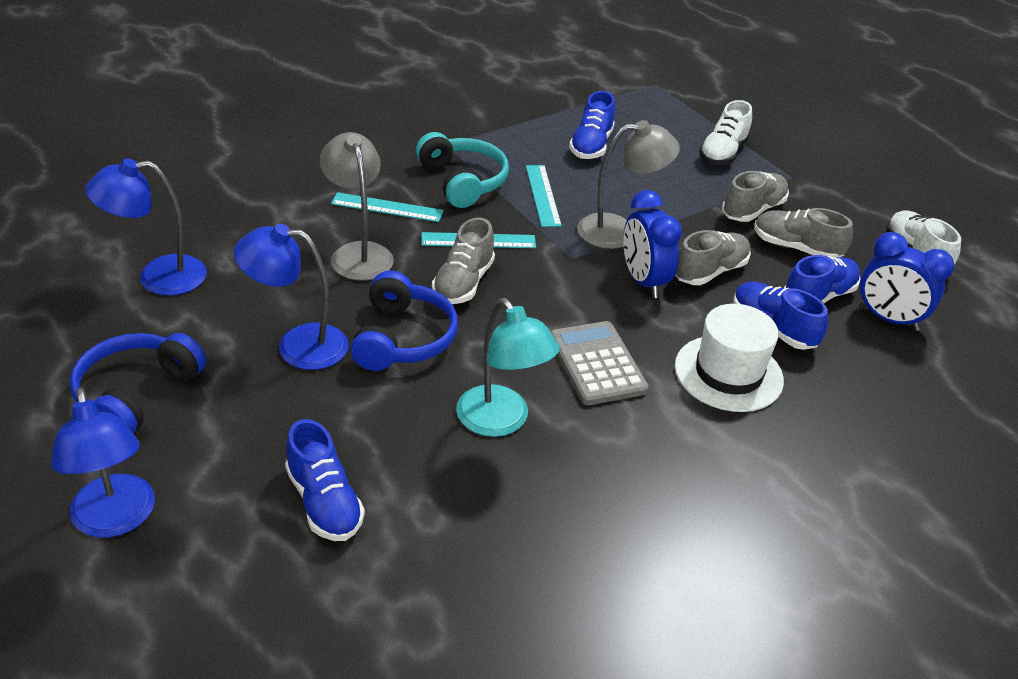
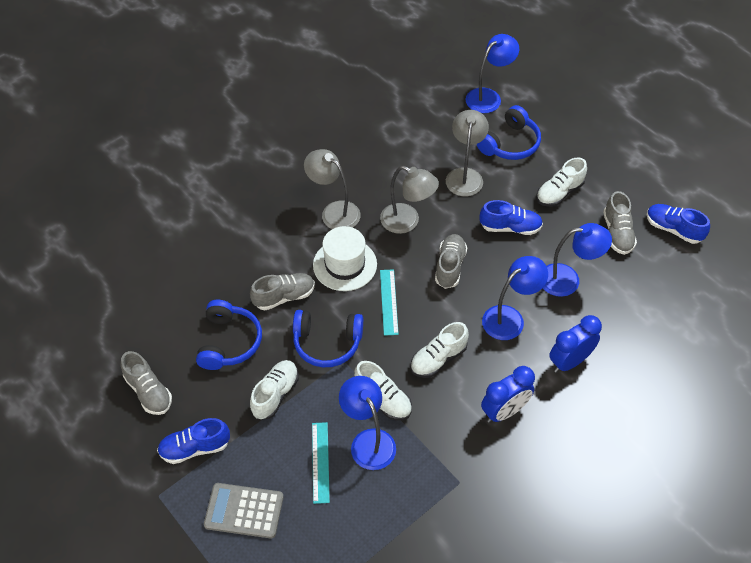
blue headphones: 2 -> 3
blue lamp: 3 -> 4
blue shoe: 4 -> 3
grey lamp: 2 -> 3
turquoise headphones: 1 -> 0
turquoise lamp: 1 -> 0
turquoise ruler: 3 -> 2
white shoe: 2 -> 4

